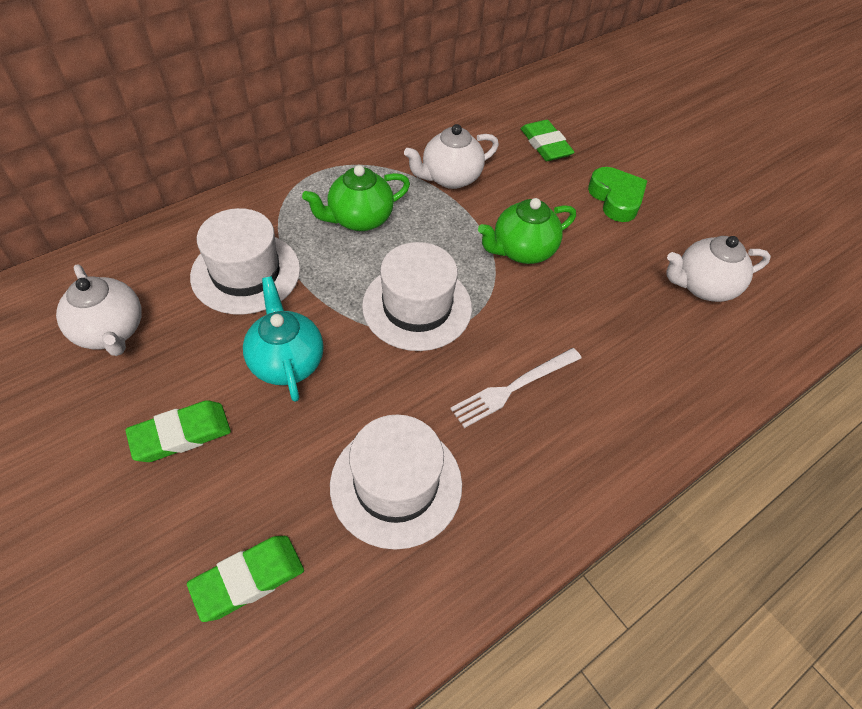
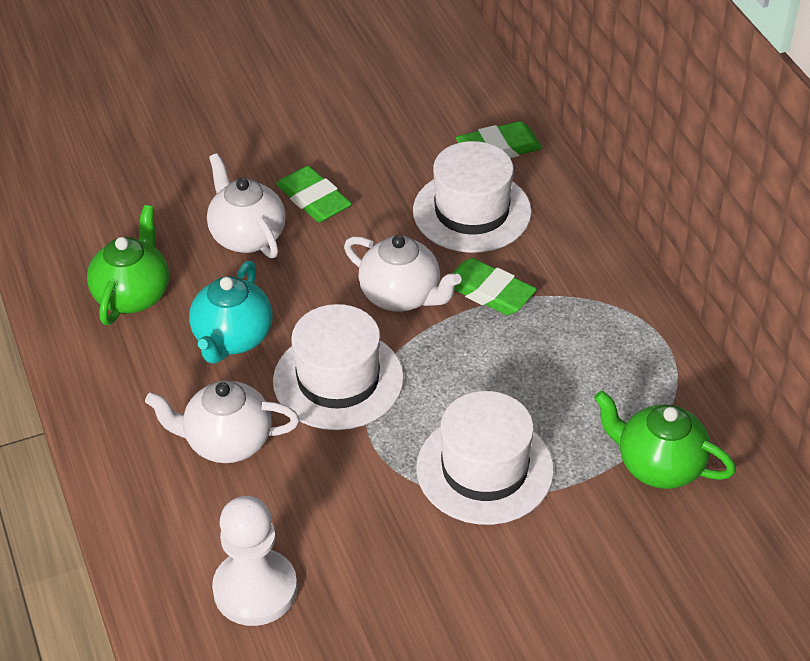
green heart: 1 -> 0
white fork: 1 -> 0
white pawn: 0 -> 1

